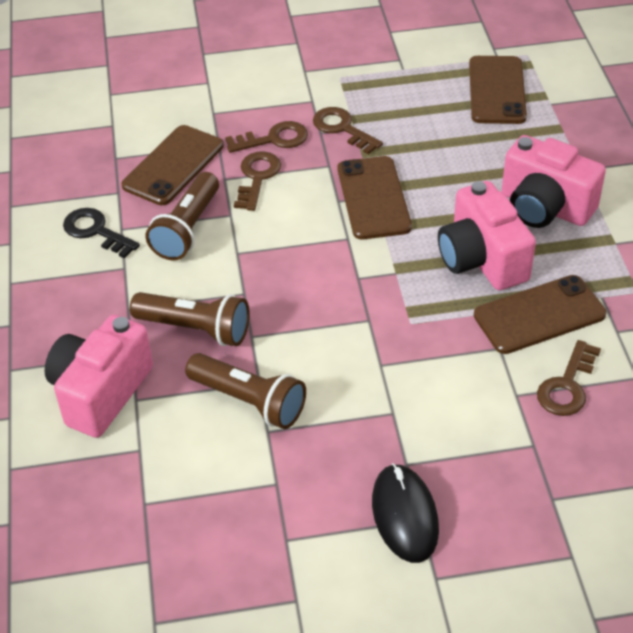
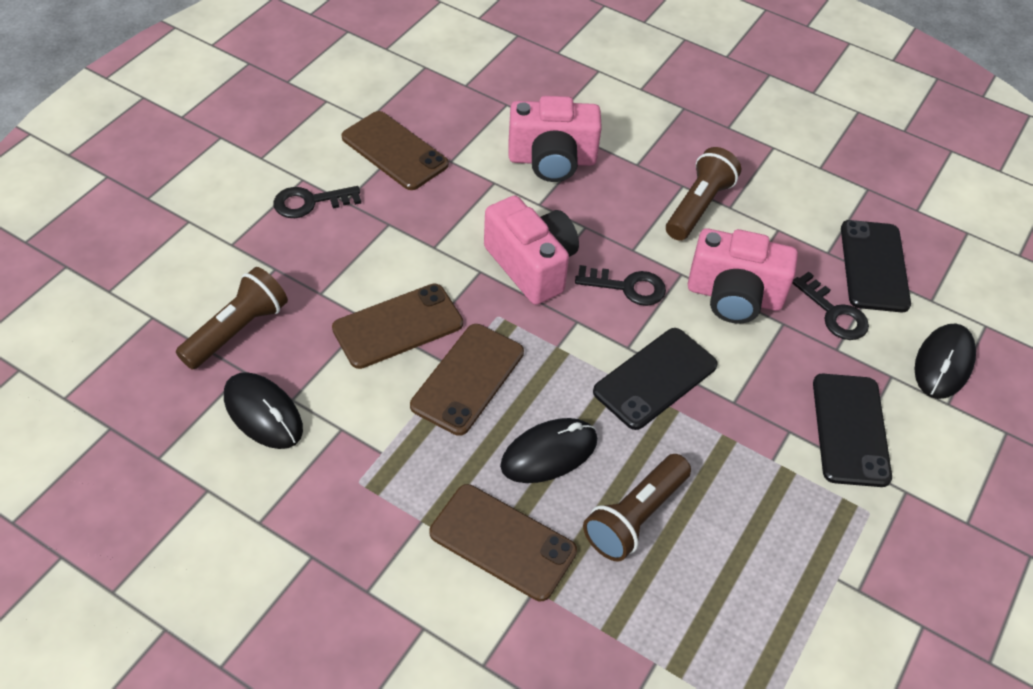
black key: 1 -> 3
black mouse: 1 -> 3
black phone: 0 -> 3
brown key: 4 -> 0

